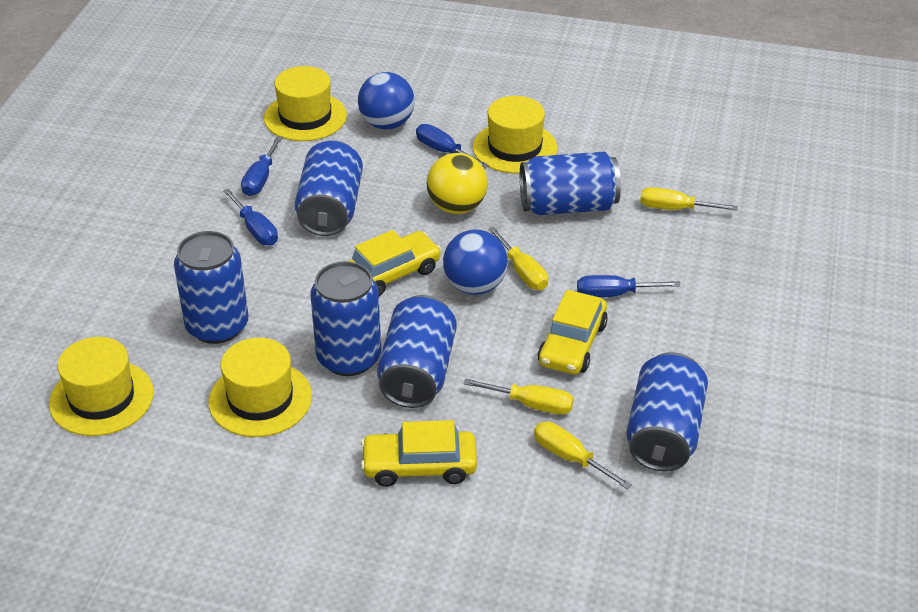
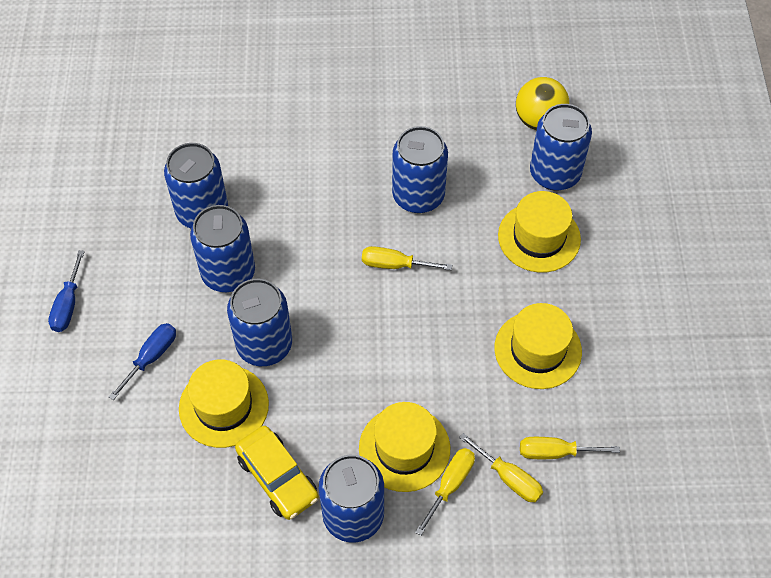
blue ball: 2 -> 0
blue screwdriver: 4 -> 2
yellow car: 3 -> 1

